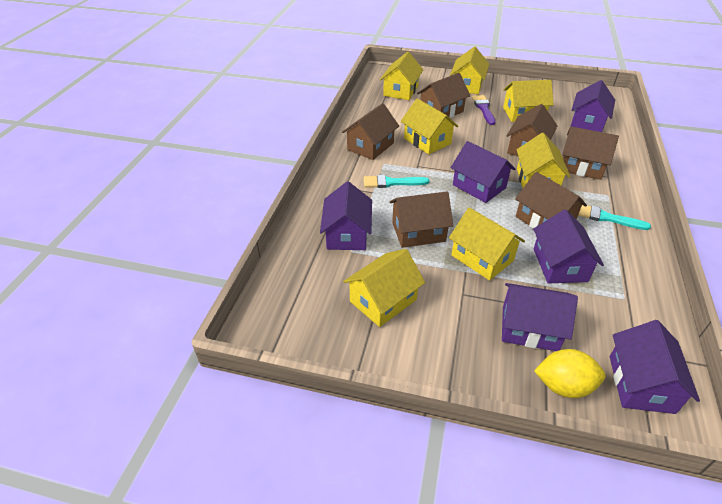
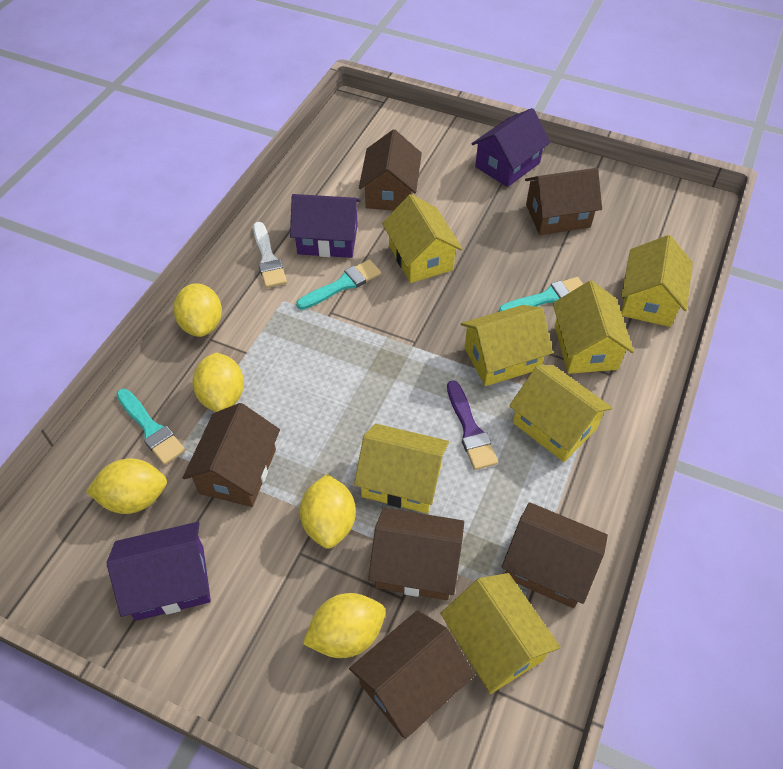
purple house: 6 -> 3
turquoise brush: 2 -> 3
white brush: 0 -> 1
yellow lemon: 1 -> 5

